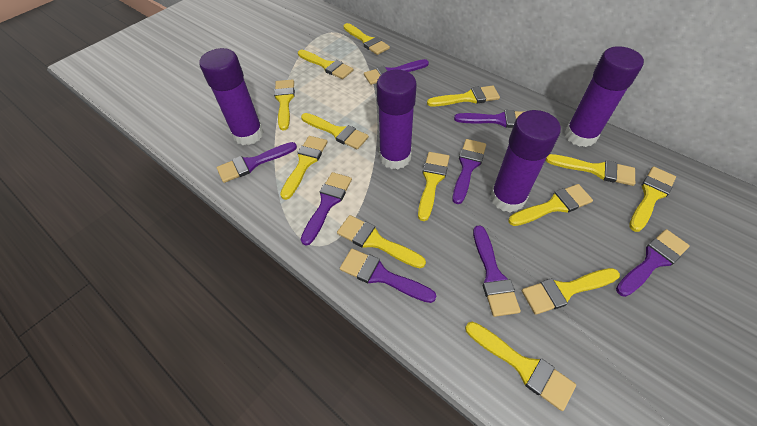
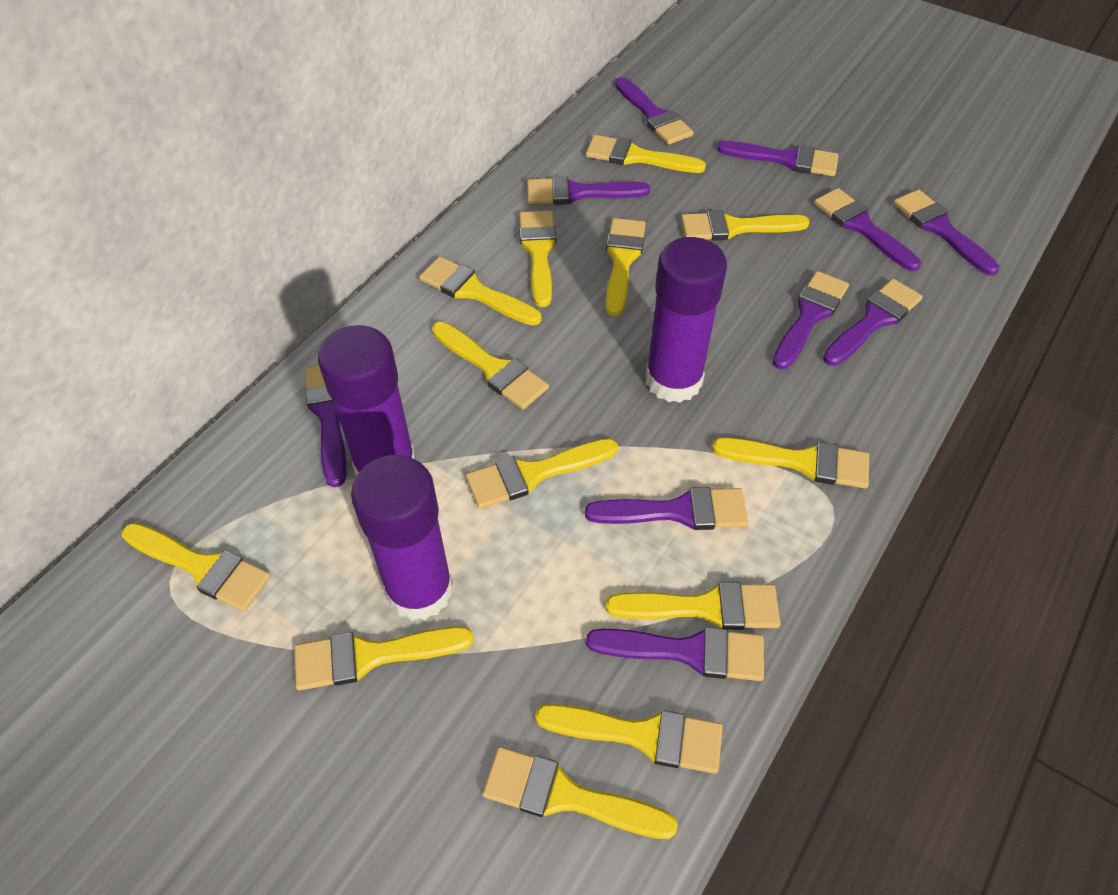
purple brush: 8 -> 10
purple glue stick: 4 -> 3

